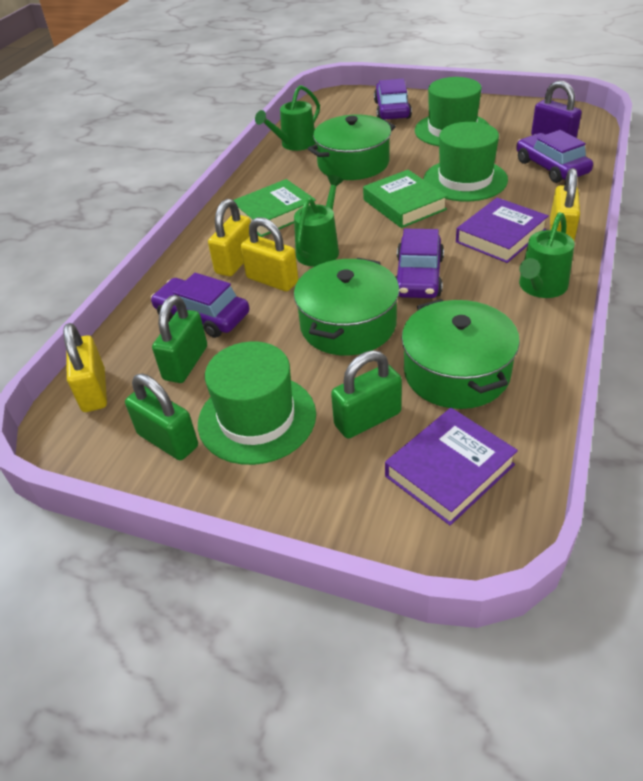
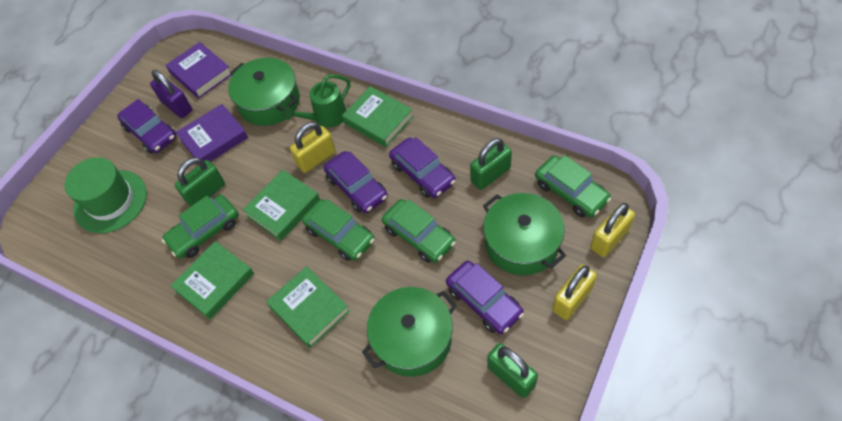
green book: 2 -> 4
green car: 0 -> 4
green hat: 3 -> 1
green watering can: 3 -> 1
yellow padlock: 4 -> 3

